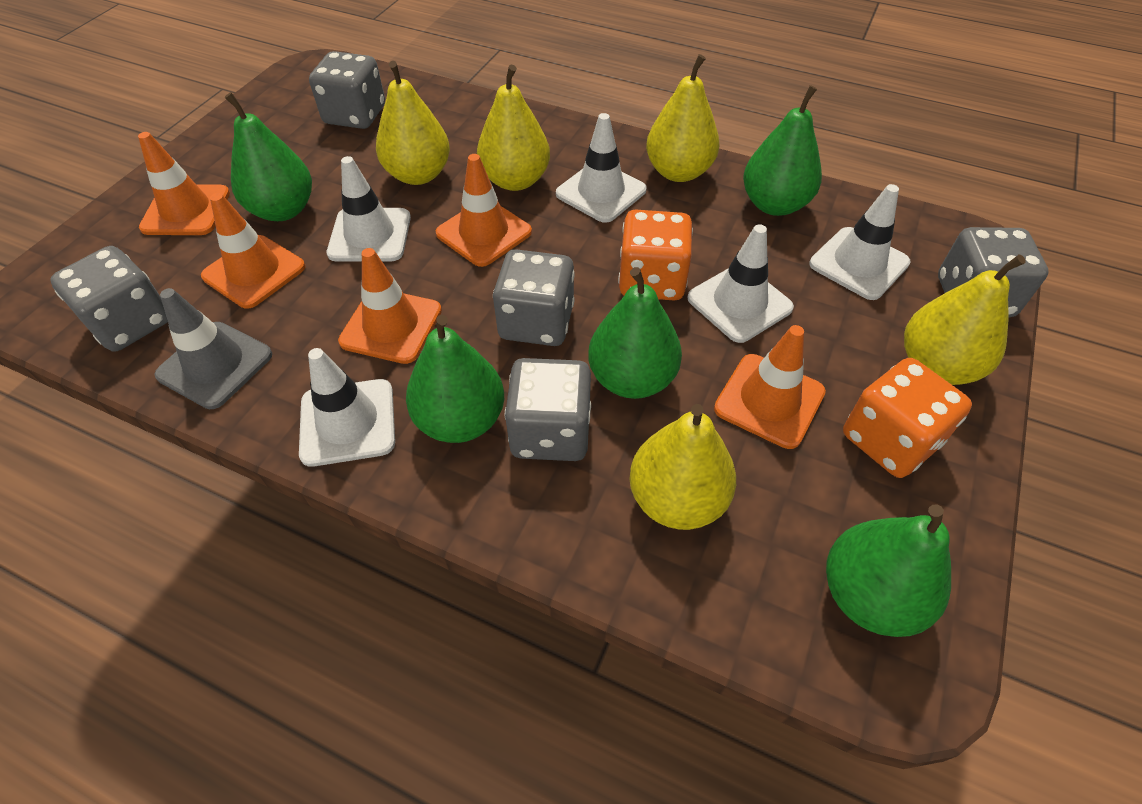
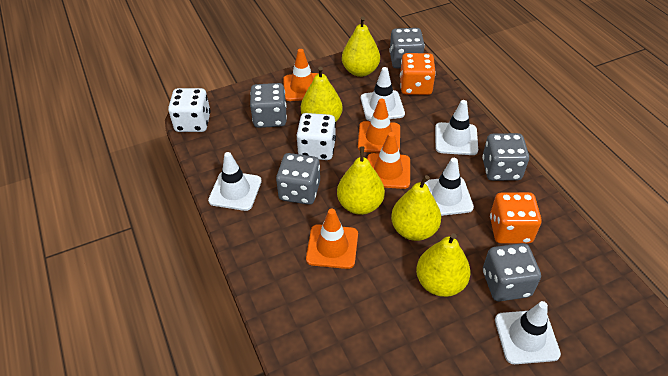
green pear: 5 -> 0
grey traffic cone: 1 -> 0
orange traffic cone: 5 -> 4
white dice: 0 -> 2

